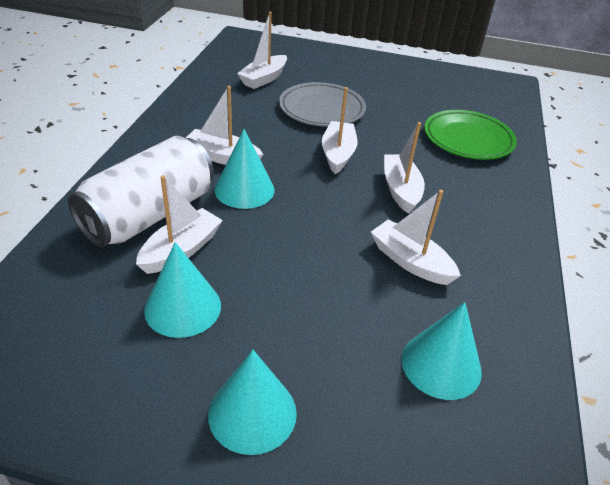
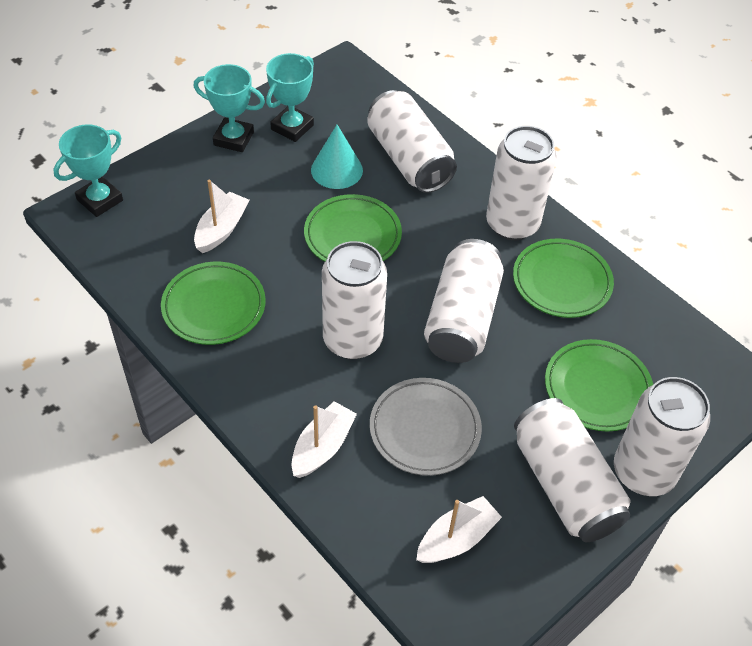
green plate: 1 -> 4
turquoise cone: 4 -> 1
turquoise trophy: 0 -> 3
white boat: 6 -> 3
white can: 1 -> 6

